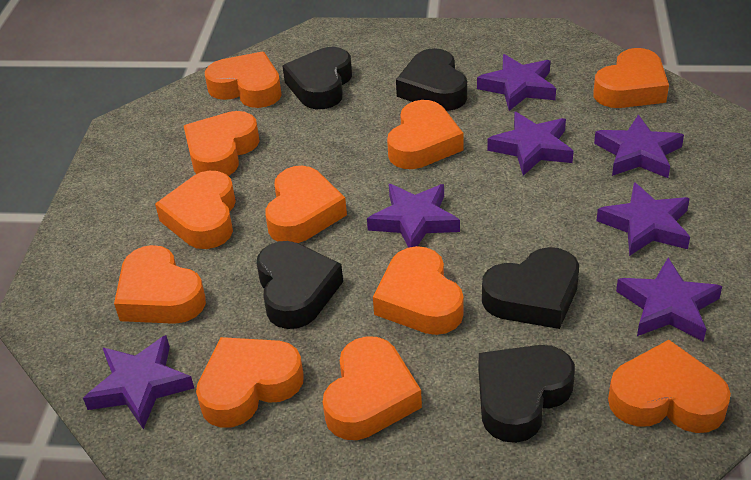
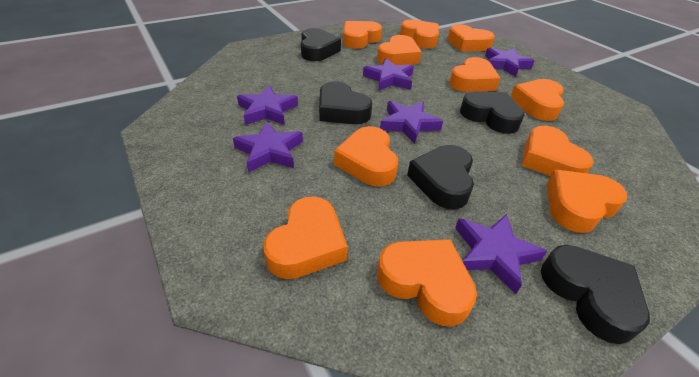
purple star: 7 -> 6

